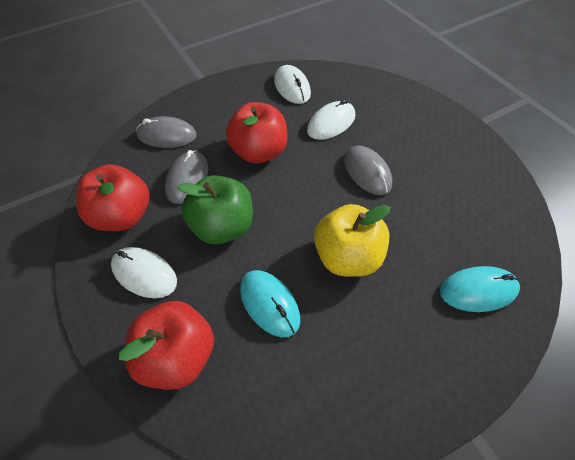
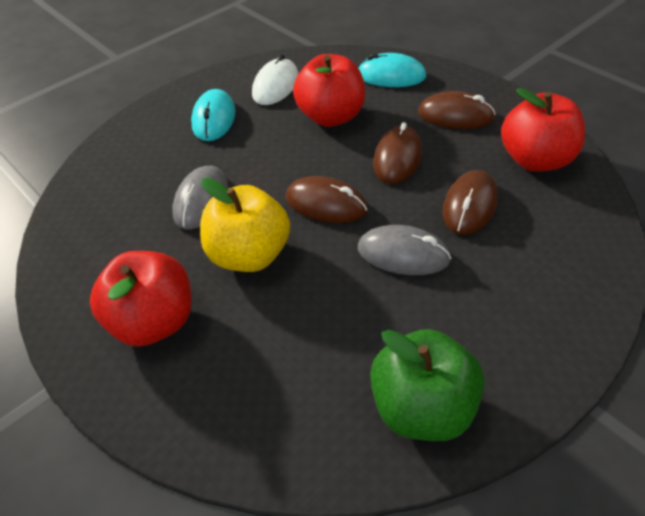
brown mouse: 0 -> 4
grey mouse: 3 -> 2
white mouse: 3 -> 1

